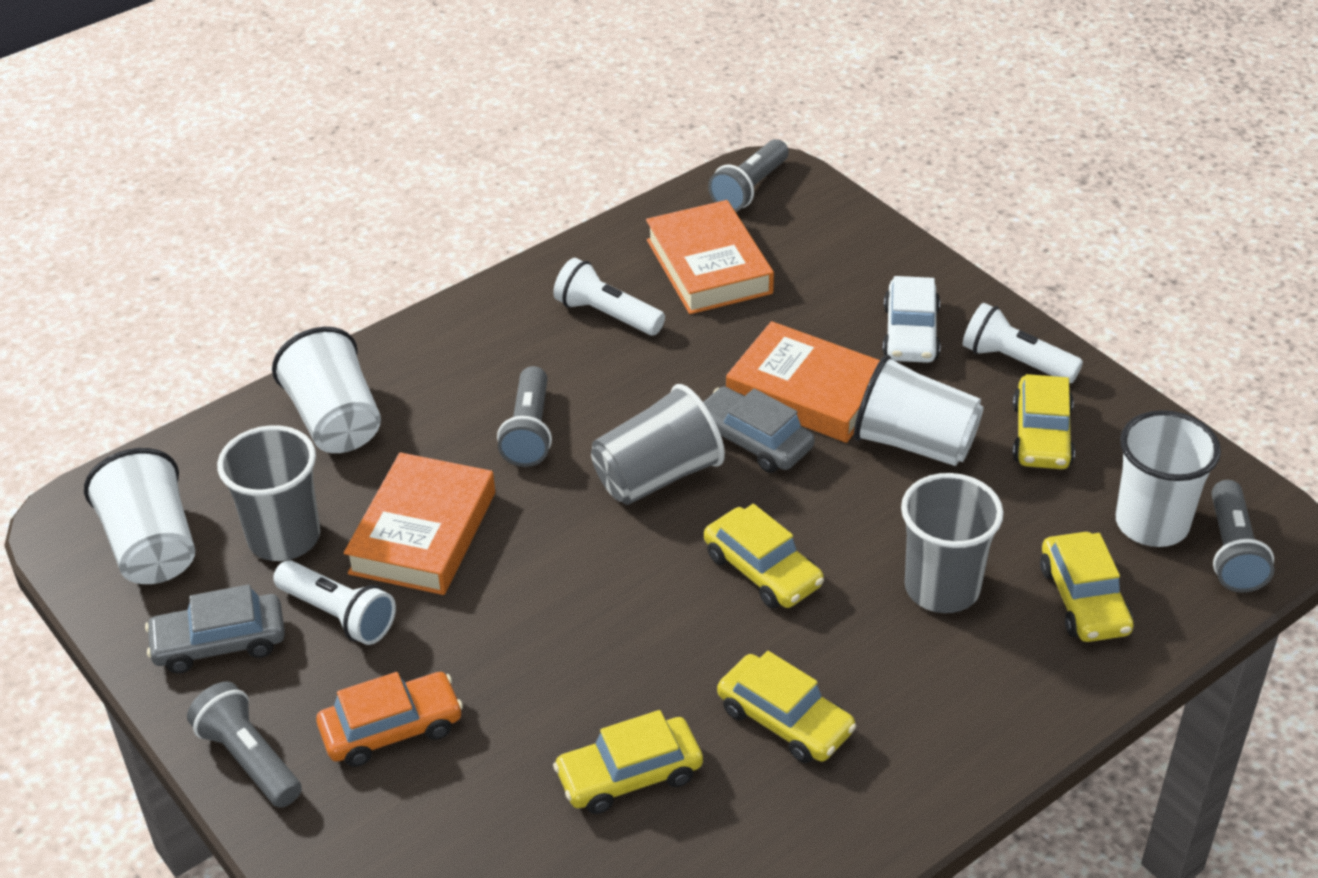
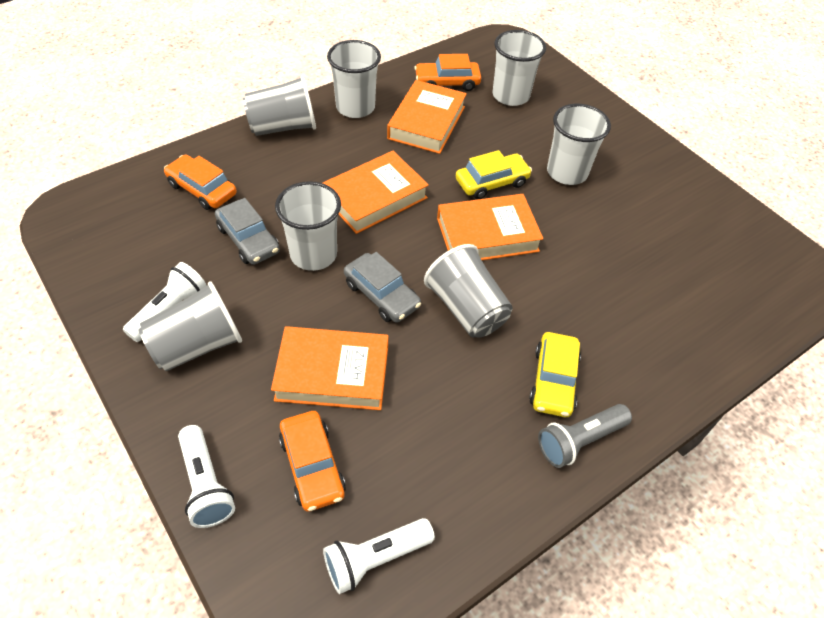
grey flashlight: 4 -> 1
orange book: 3 -> 4
orange car: 1 -> 3
white car: 1 -> 0
yellow car: 5 -> 2

